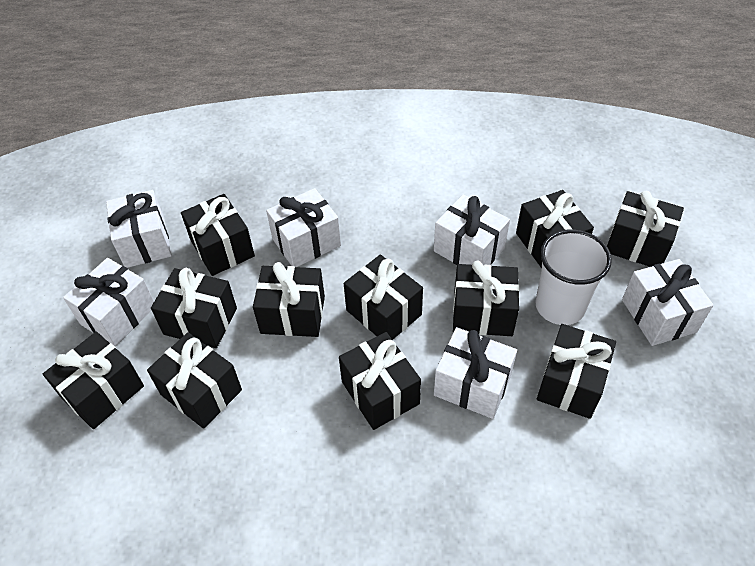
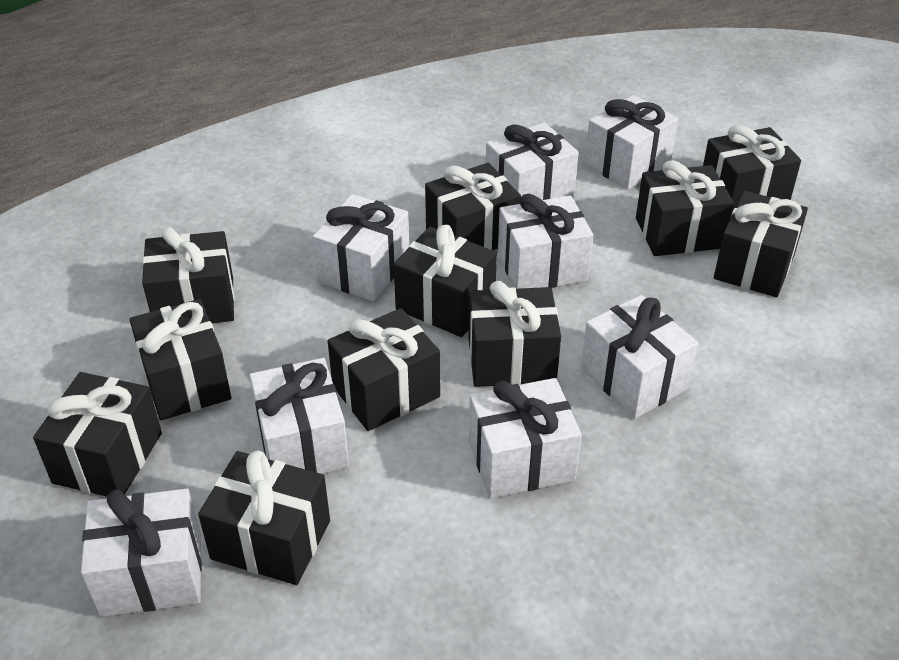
white cup: 1 -> 0
white gift: 6 -> 8

